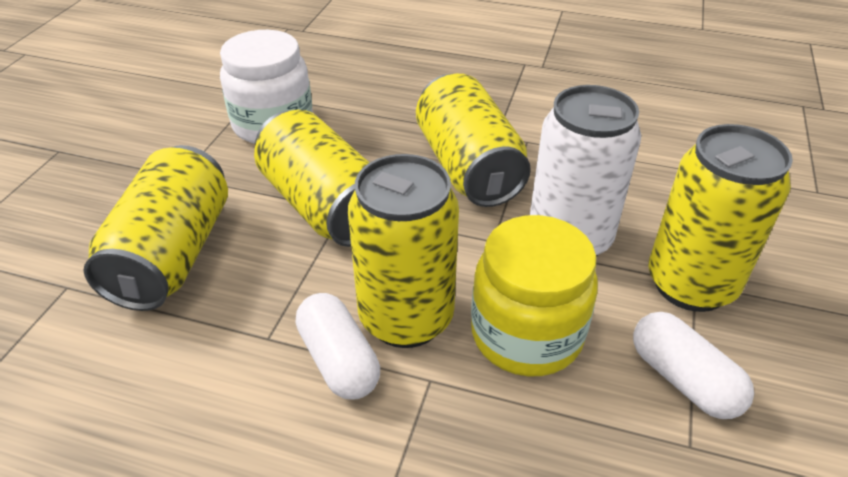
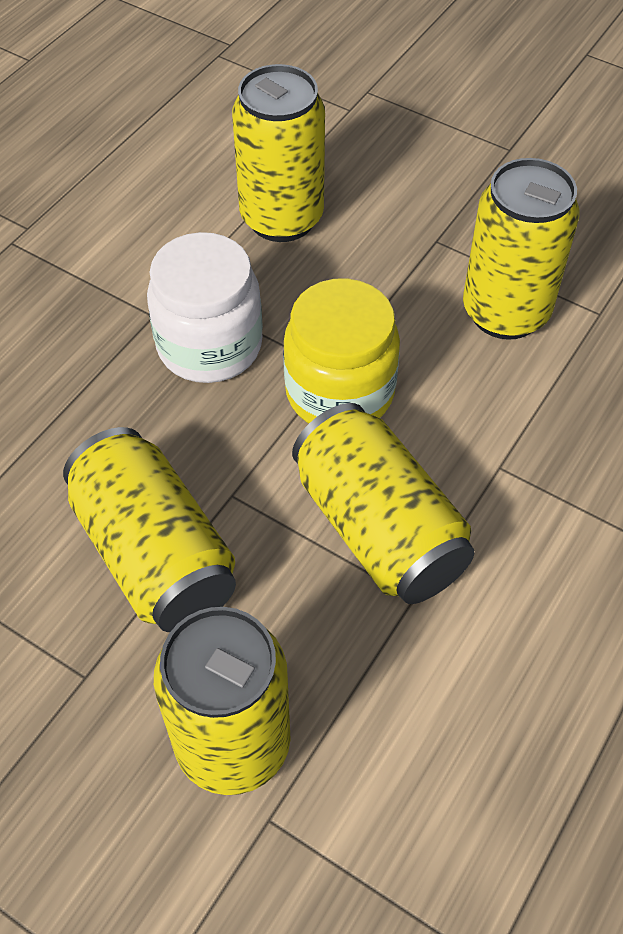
white can: 1 -> 0
white capsule: 2 -> 0

